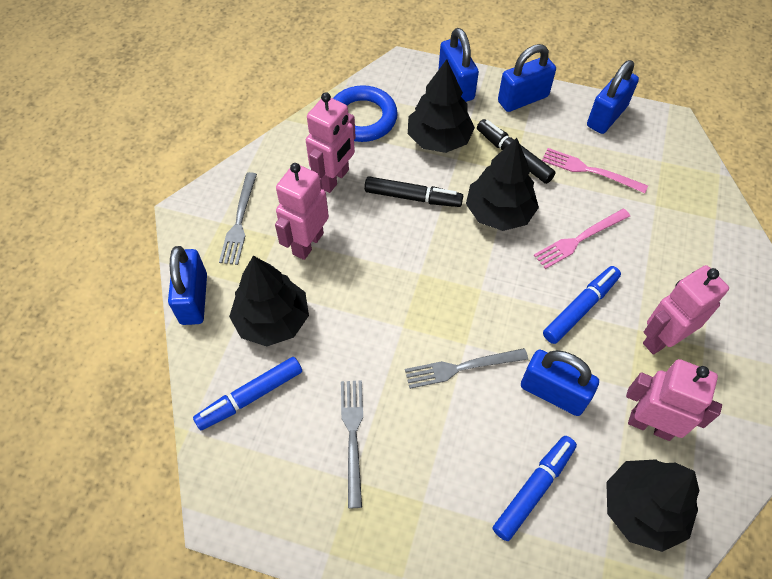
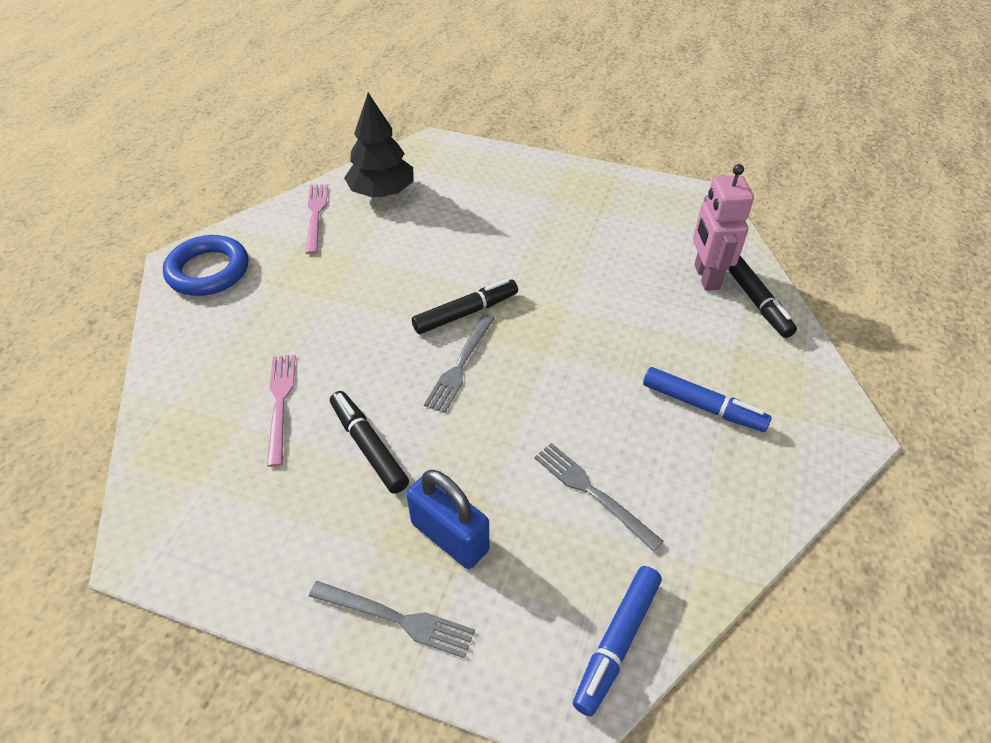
black marker: 2 -> 3
black tree: 4 -> 1
blue marker: 3 -> 2
blue padlock: 5 -> 1
pink robot: 4 -> 1

